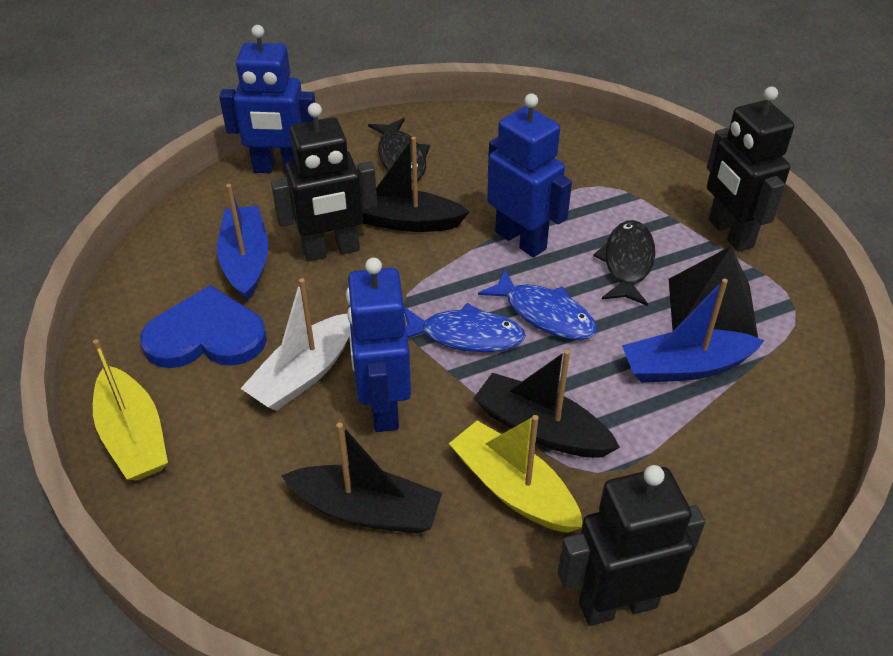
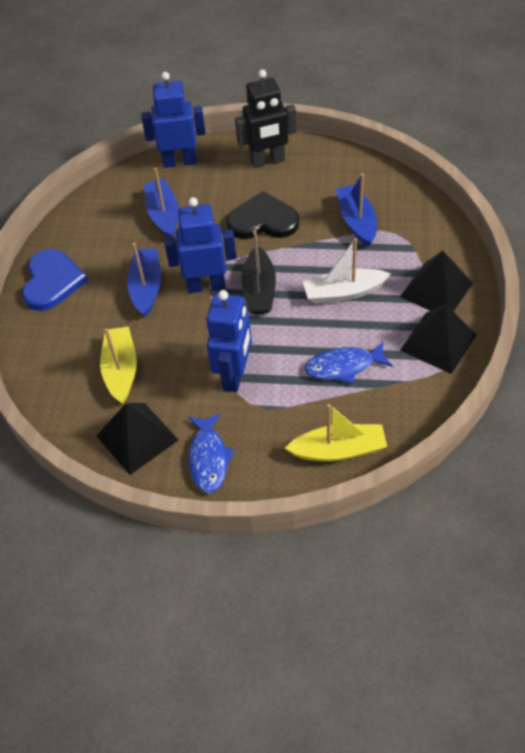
black boat: 3 -> 1
black fish: 2 -> 0
black heart: 0 -> 1
black pyramid: 1 -> 3
black robot: 3 -> 1
blue boat: 2 -> 3

